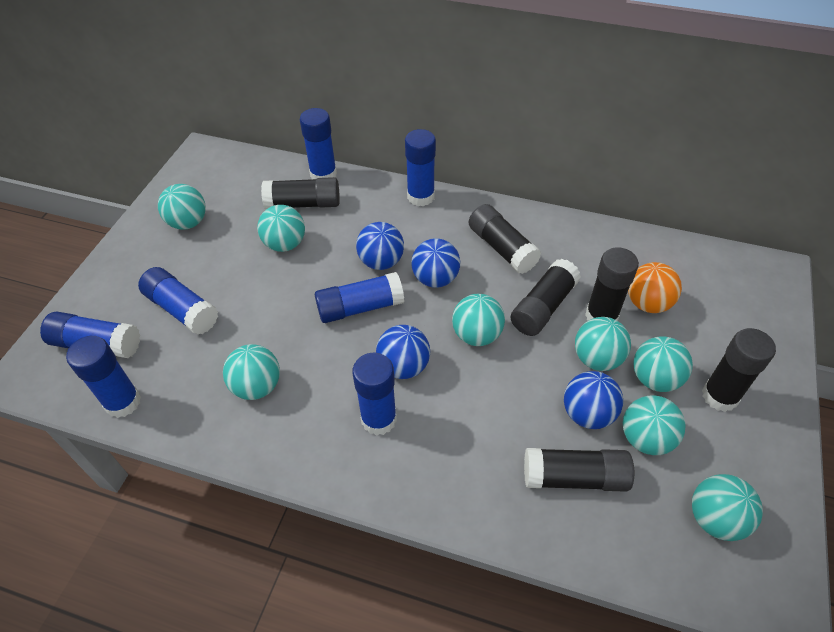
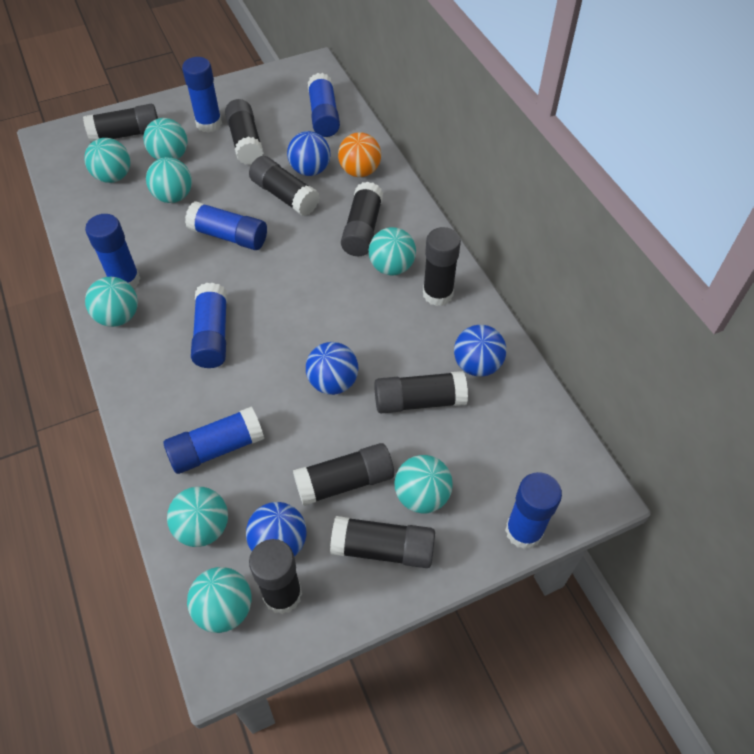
black glue stick: 6 -> 9

